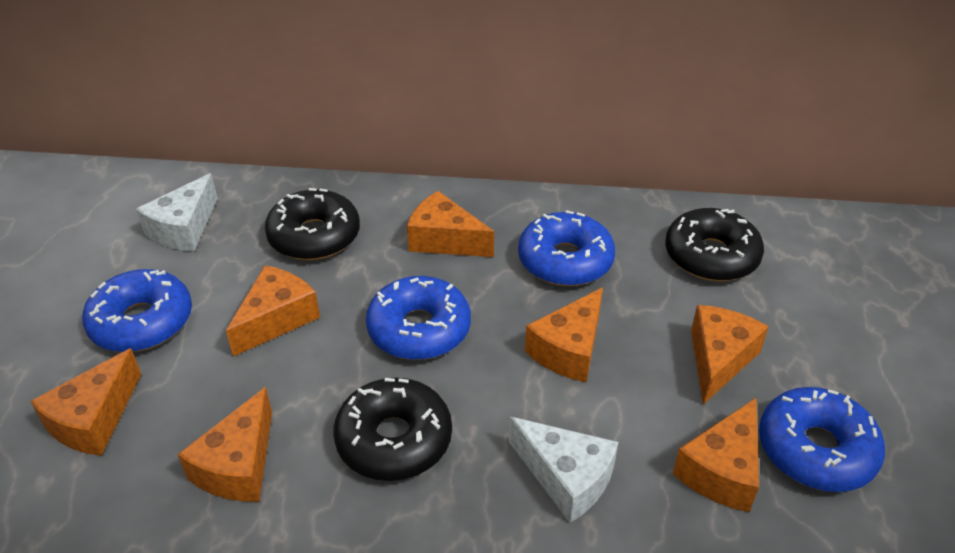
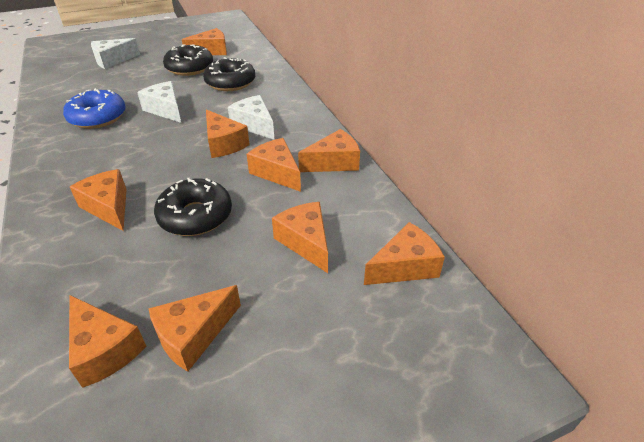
blue donut: 4 -> 1
orange cheese: 7 -> 9
white cheese: 2 -> 3

